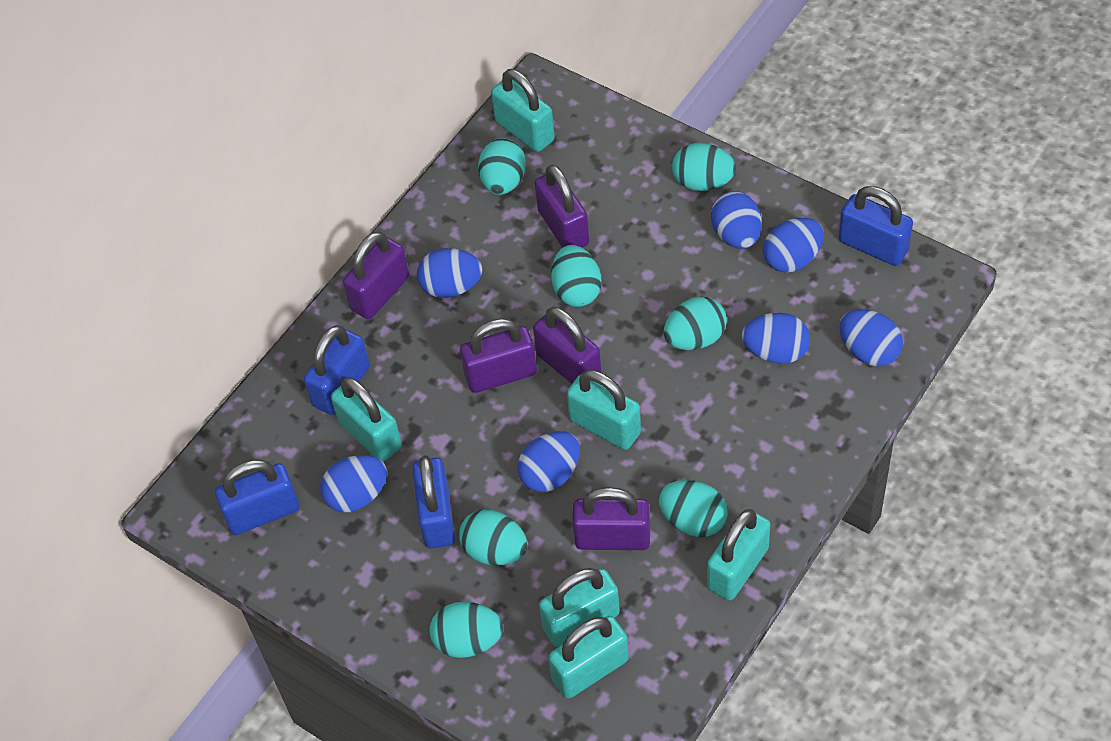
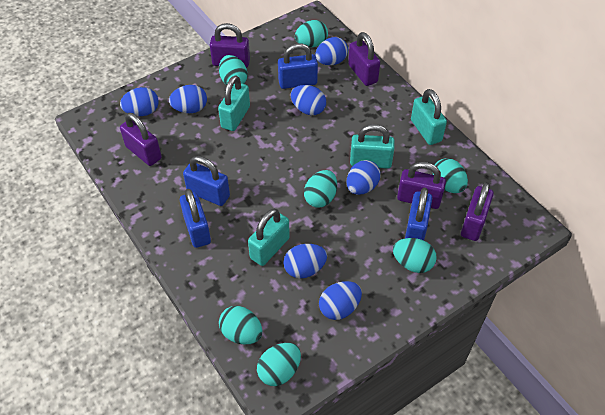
turquoise padlock: 6 -> 4

